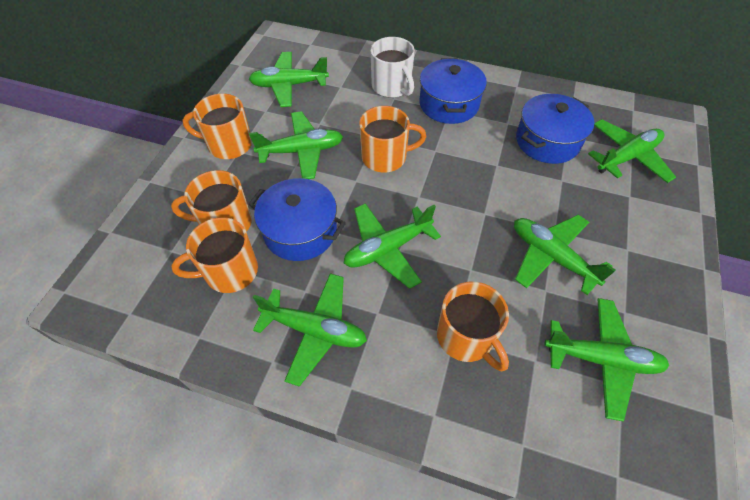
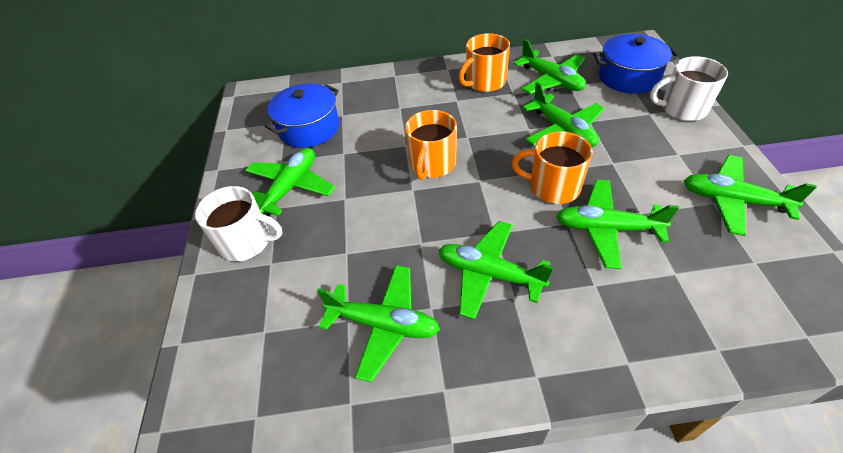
blue pot: 3 -> 2
orange mug: 5 -> 3
white mug: 1 -> 2

